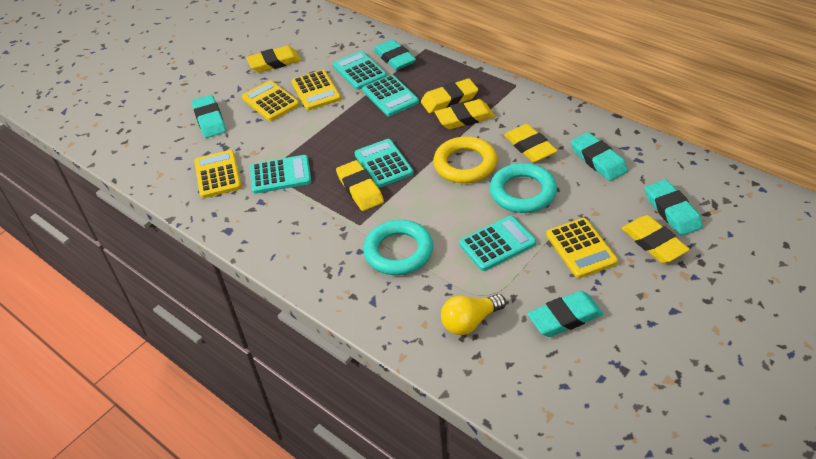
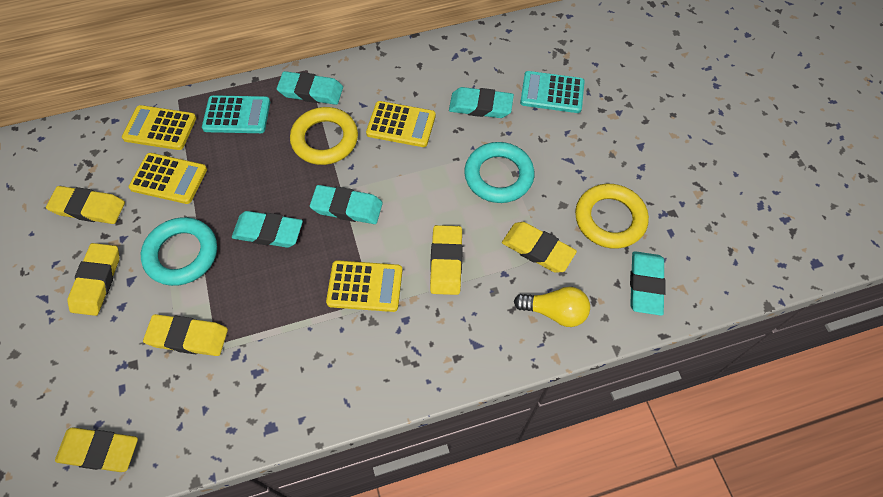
turquoise calculator: 5 -> 2
yellow ring: 1 -> 2

